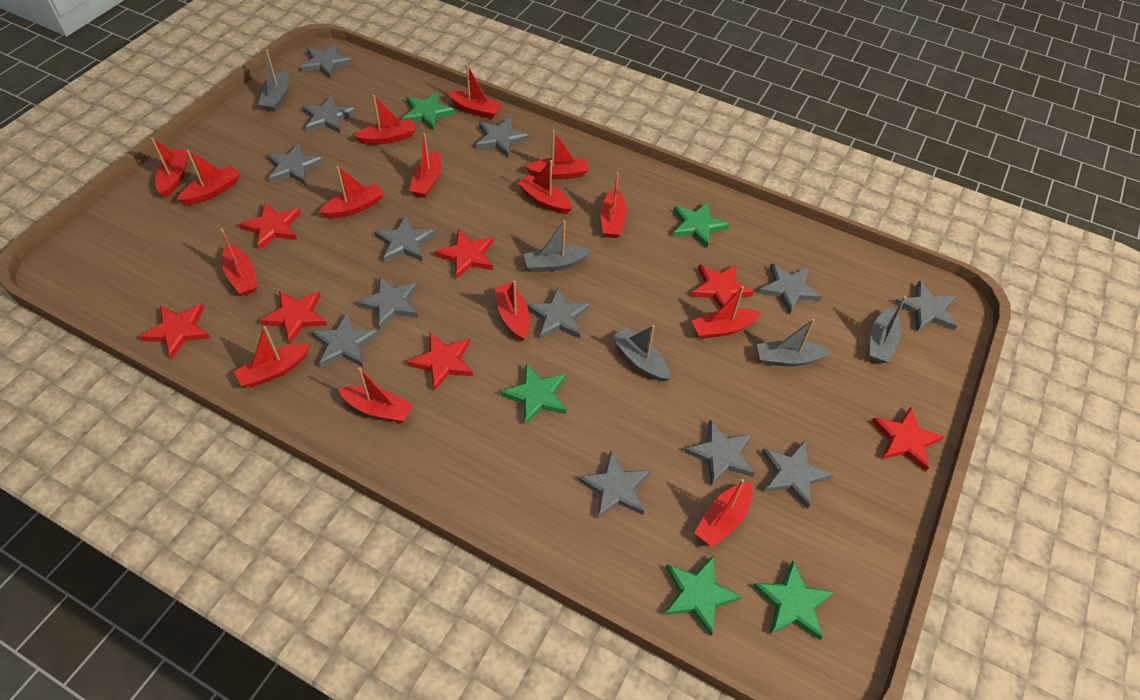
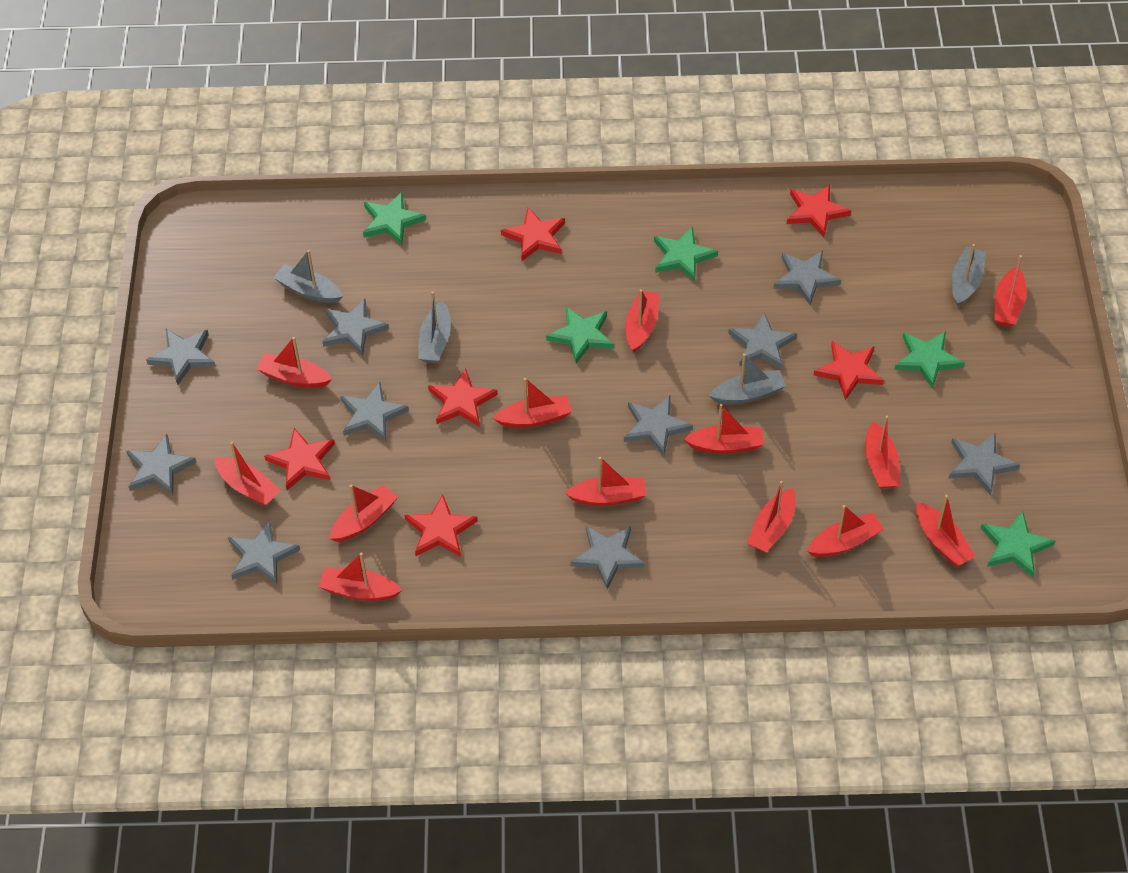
grey boat: 5 -> 4
grey star: 13 -> 10
red boat: 15 -> 13
red star: 7 -> 6

